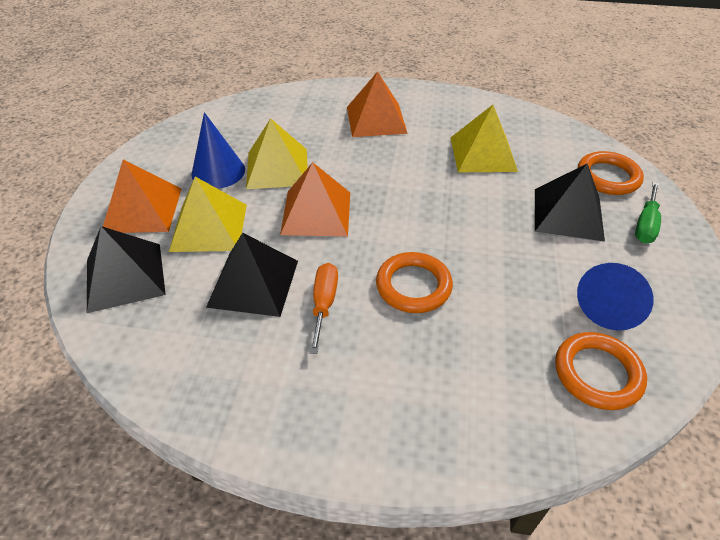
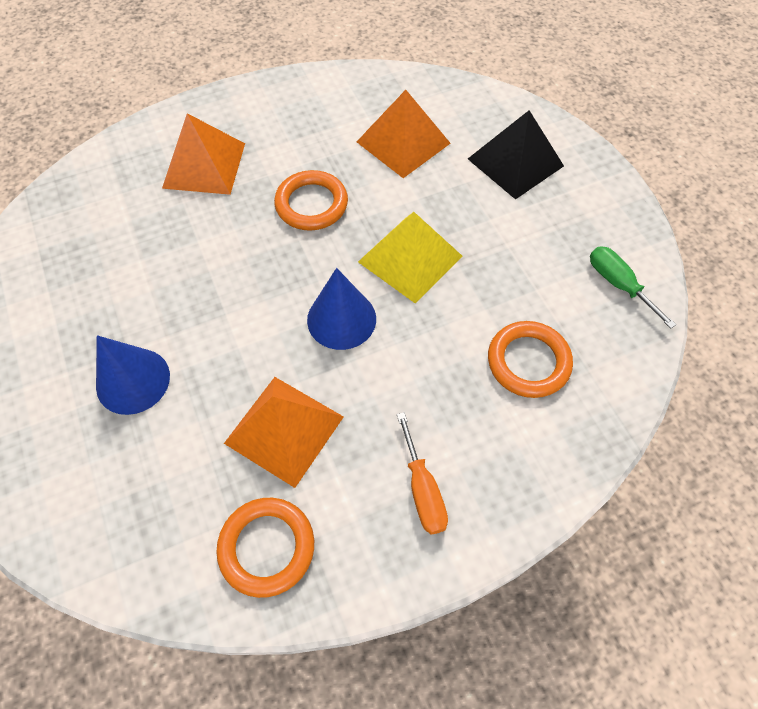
black pyramid: 3 -> 1
yellow pyramid: 3 -> 1

